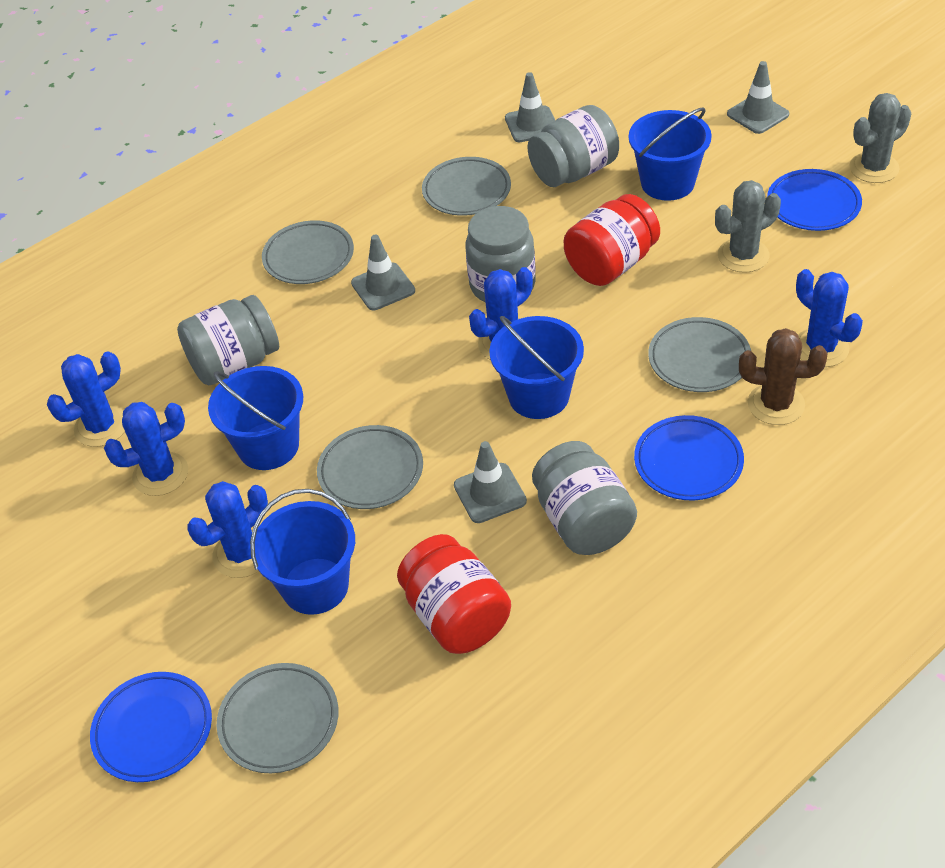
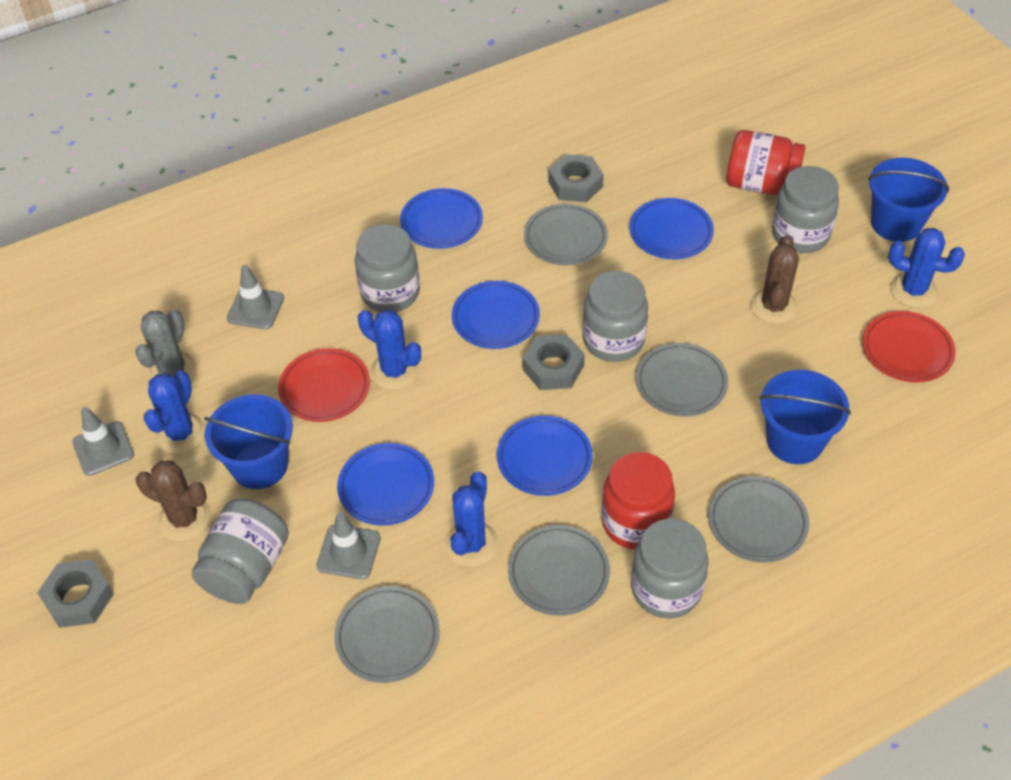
blue bucket: 4 -> 3
blue cactus: 5 -> 4
blue plate: 3 -> 5
brown cactus: 1 -> 2
grey cactus: 2 -> 1
grey jar: 4 -> 5
grey nut: 0 -> 3
grey traffic cone: 4 -> 3
red plate: 0 -> 2

